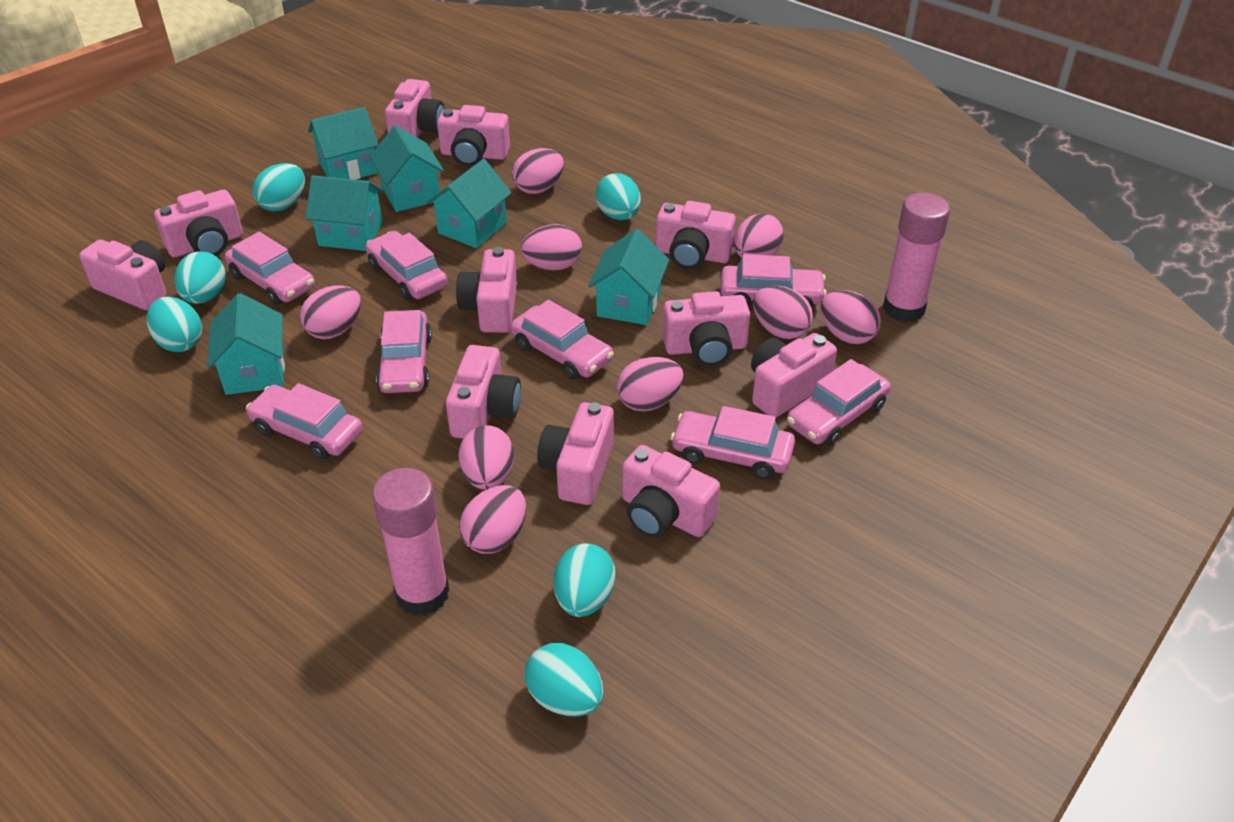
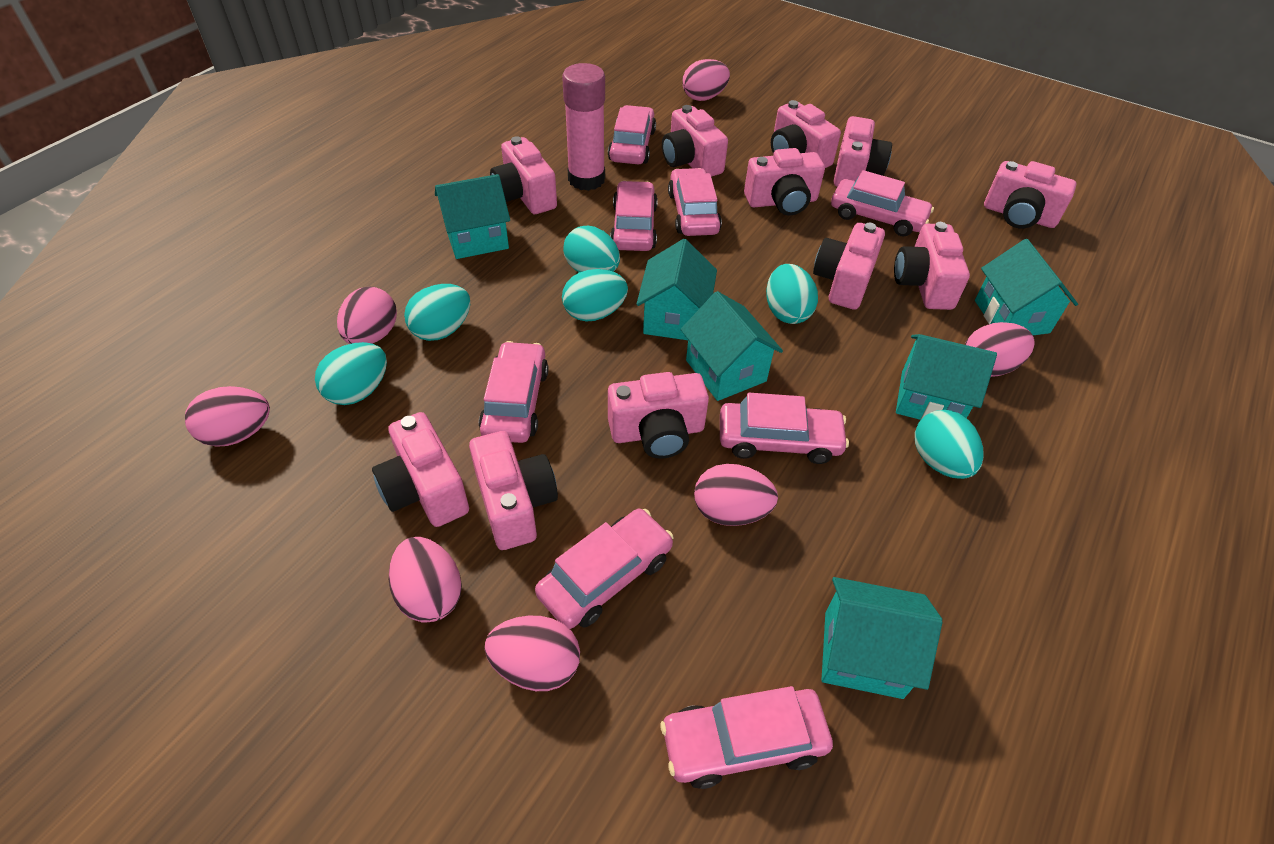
pink egg: 9 -> 7
pink glue stick: 2 -> 1

